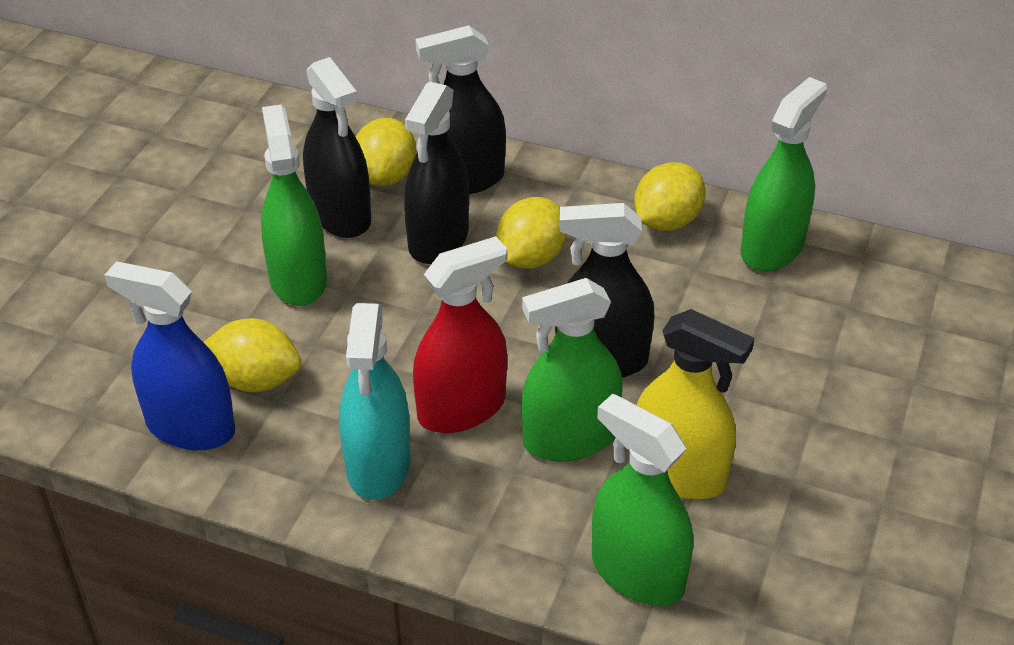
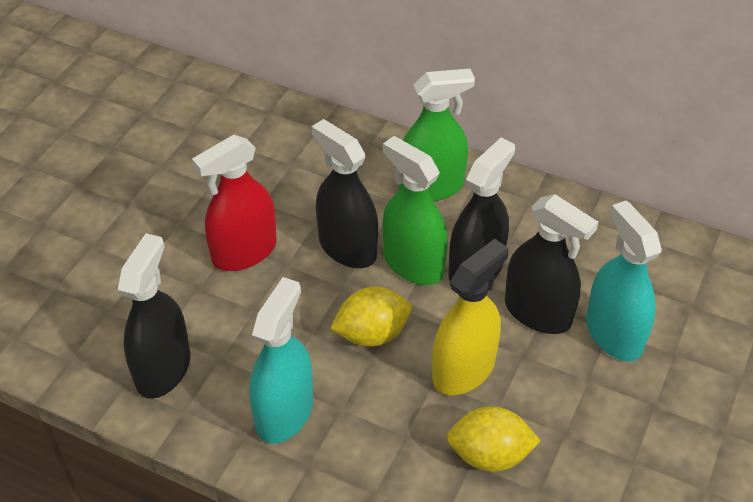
blue spray bottle: 1 -> 0
green spray bottle: 4 -> 2
turquoise spray bottle: 1 -> 2
yellow lemon: 4 -> 2

